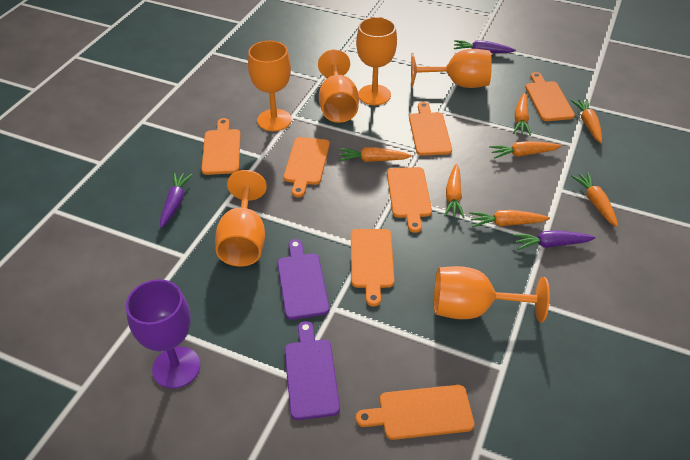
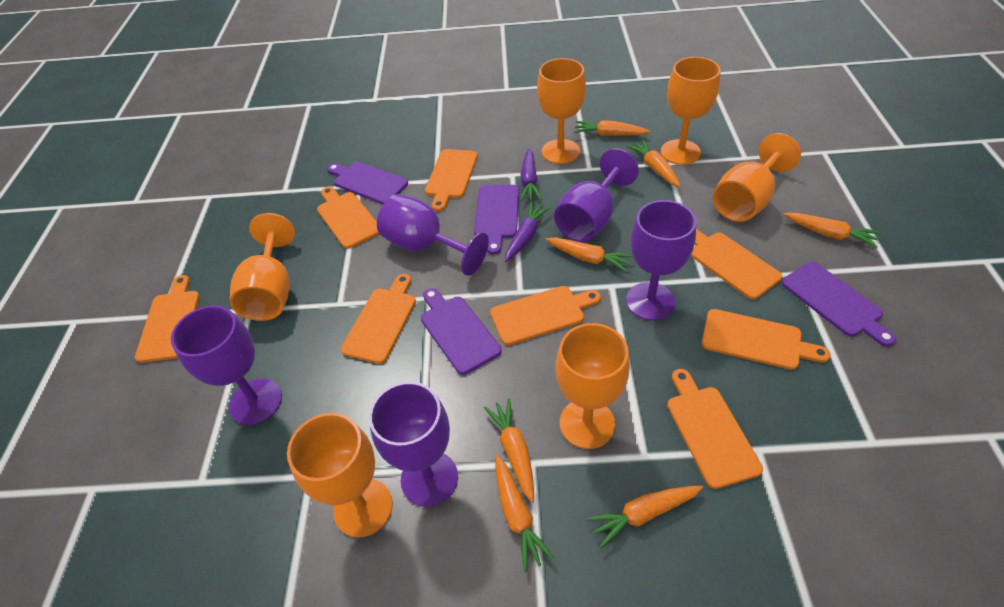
orange cutting board: 7 -> 8
purple carrot: 3 -> 2
purple cutting board: 2 -> 4
purple goblet: 1 -> 5

